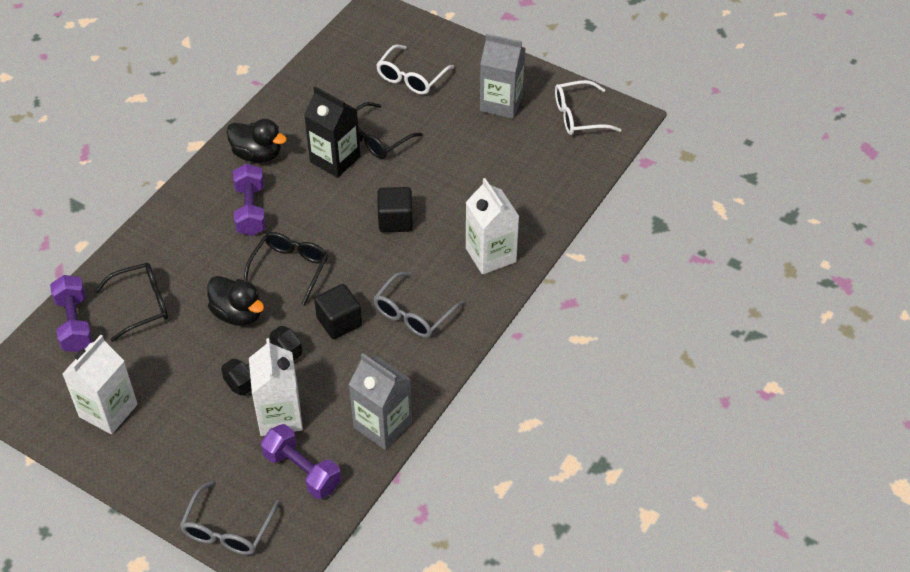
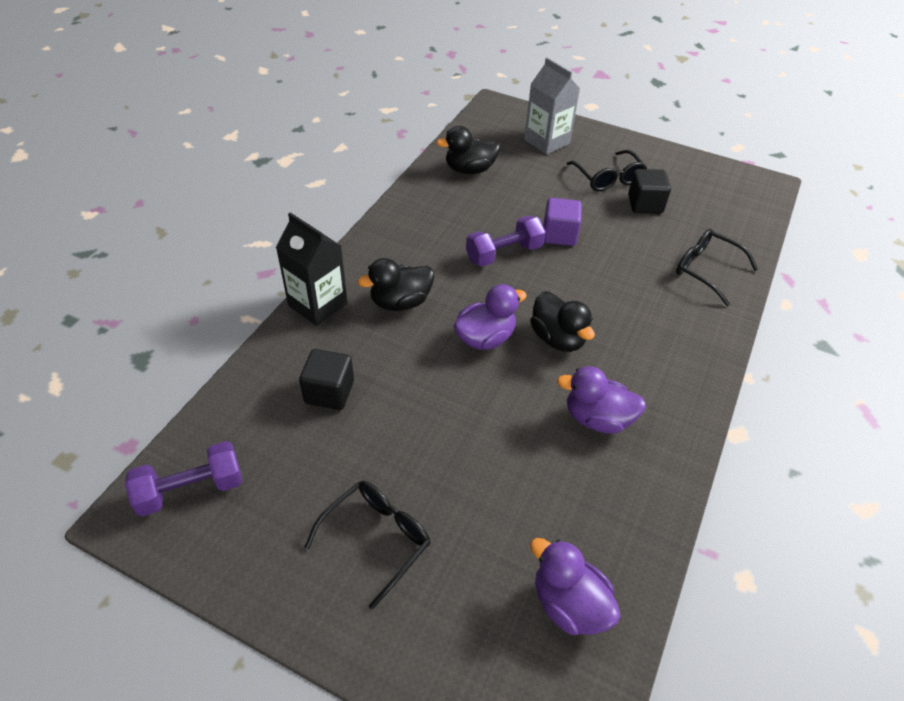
black duck: 2 -> 3
black dumbbell: 1 -> 0
grey carton: 2 -> 1
grey glasses: 2 -> 0
purple cube: 0 -> 1
purple duck: 0 -> 3
purple dumbbell: 3 -> 2
white carton: 3 -> 0
white glasses: 2 -> 0

